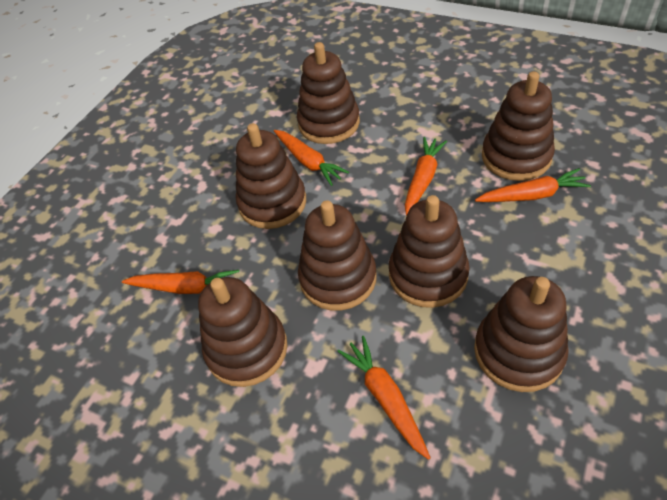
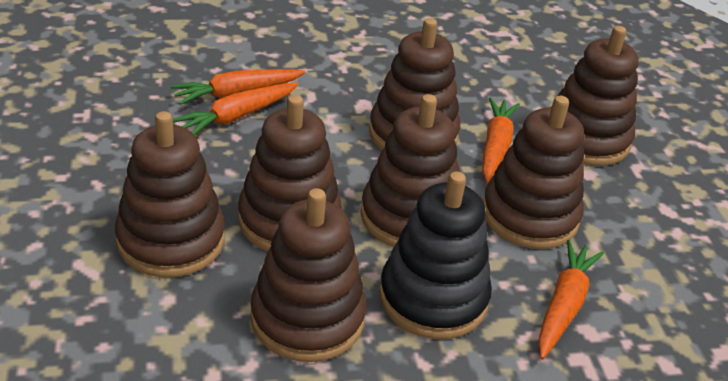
black stacking toy: 0 -> 1
orange carrot: 5 -> 4

